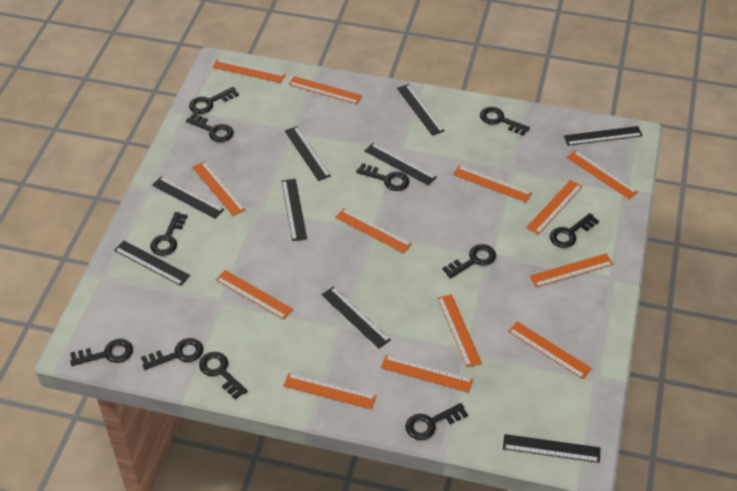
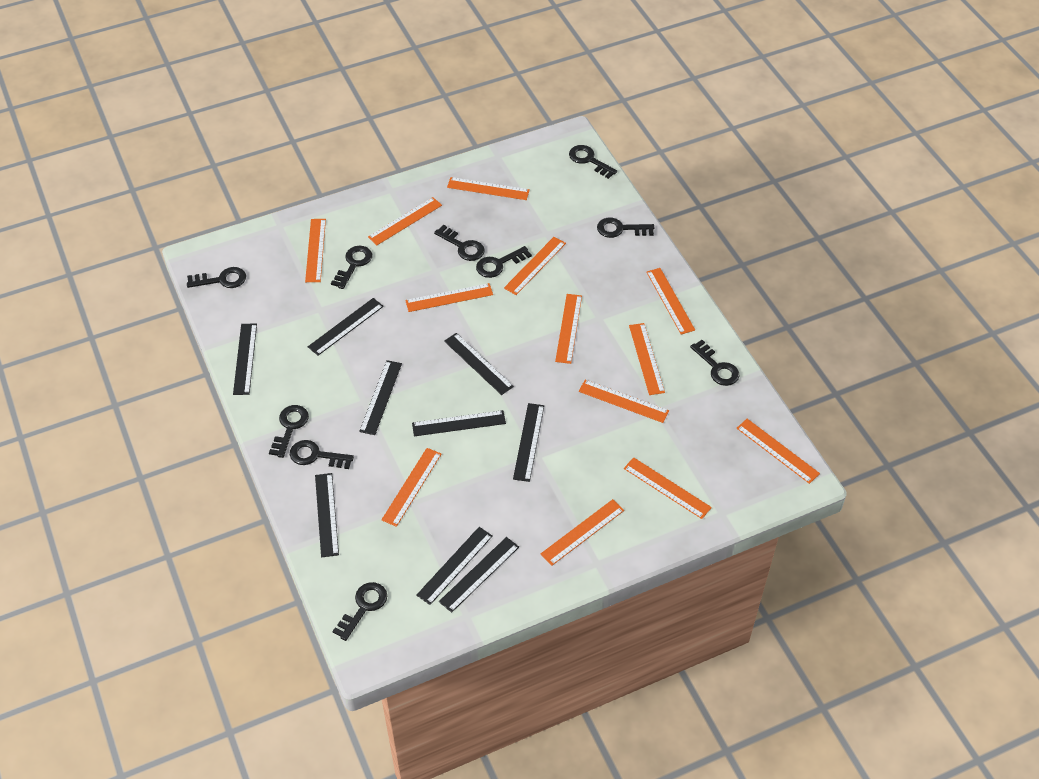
black key: 11 -> 10

